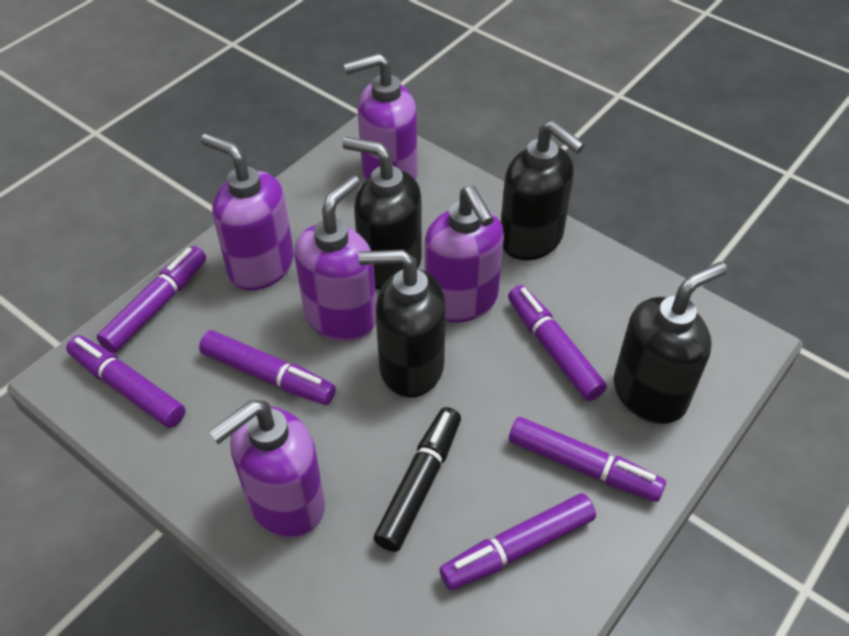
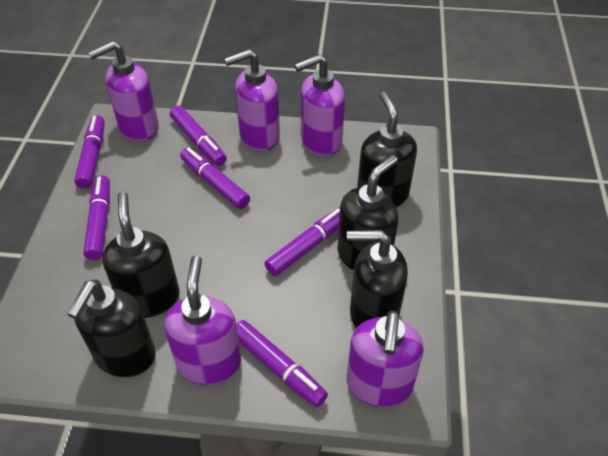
black marker: 1 -> 0
black soap dispenser: 4 -> 5

